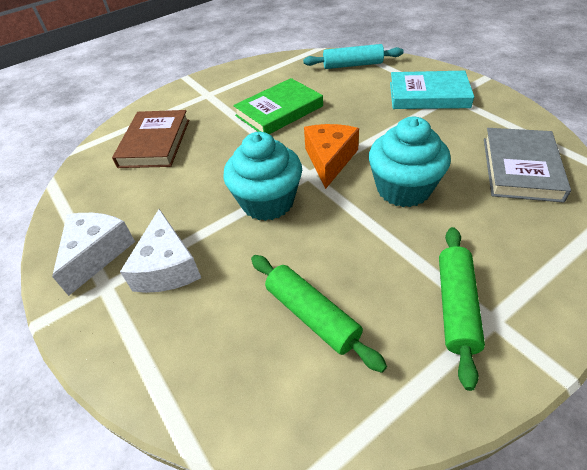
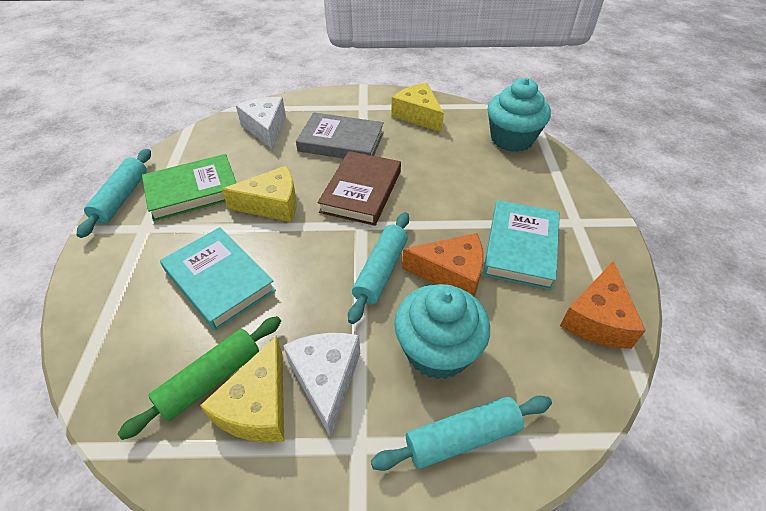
green rolling pin: 2 -> 1
orange cheese: 1 -> 2
turquoise book: 1 -> 2
turquoise rolling pin: 1 -> 3
yellow cheese: 0 -> 3

